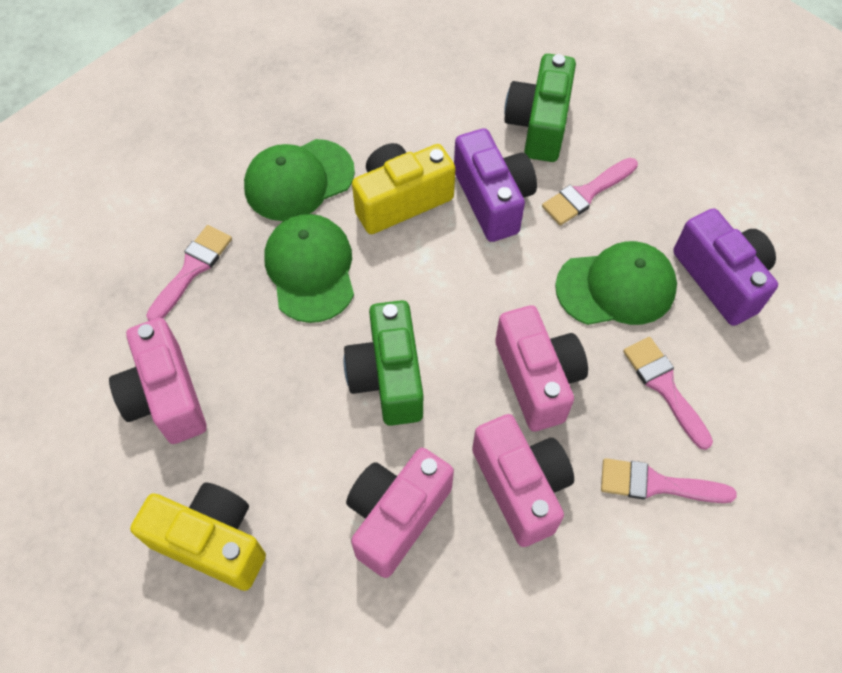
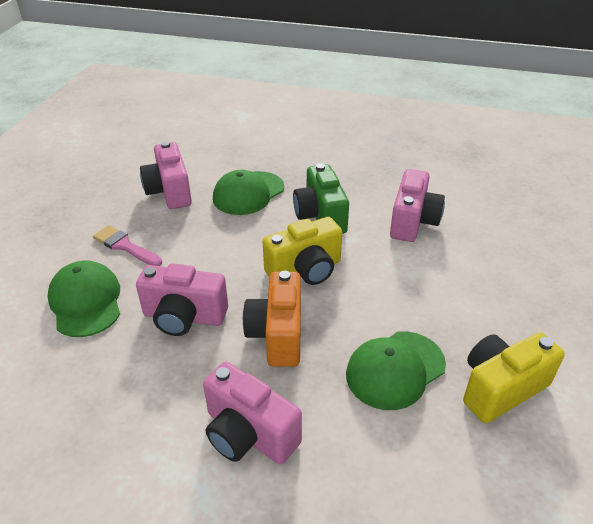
green camera: 2 -> 1
orange camera: 0 -> 1
pink brush: 4 -> 1
purple camera: 2 -> 0

